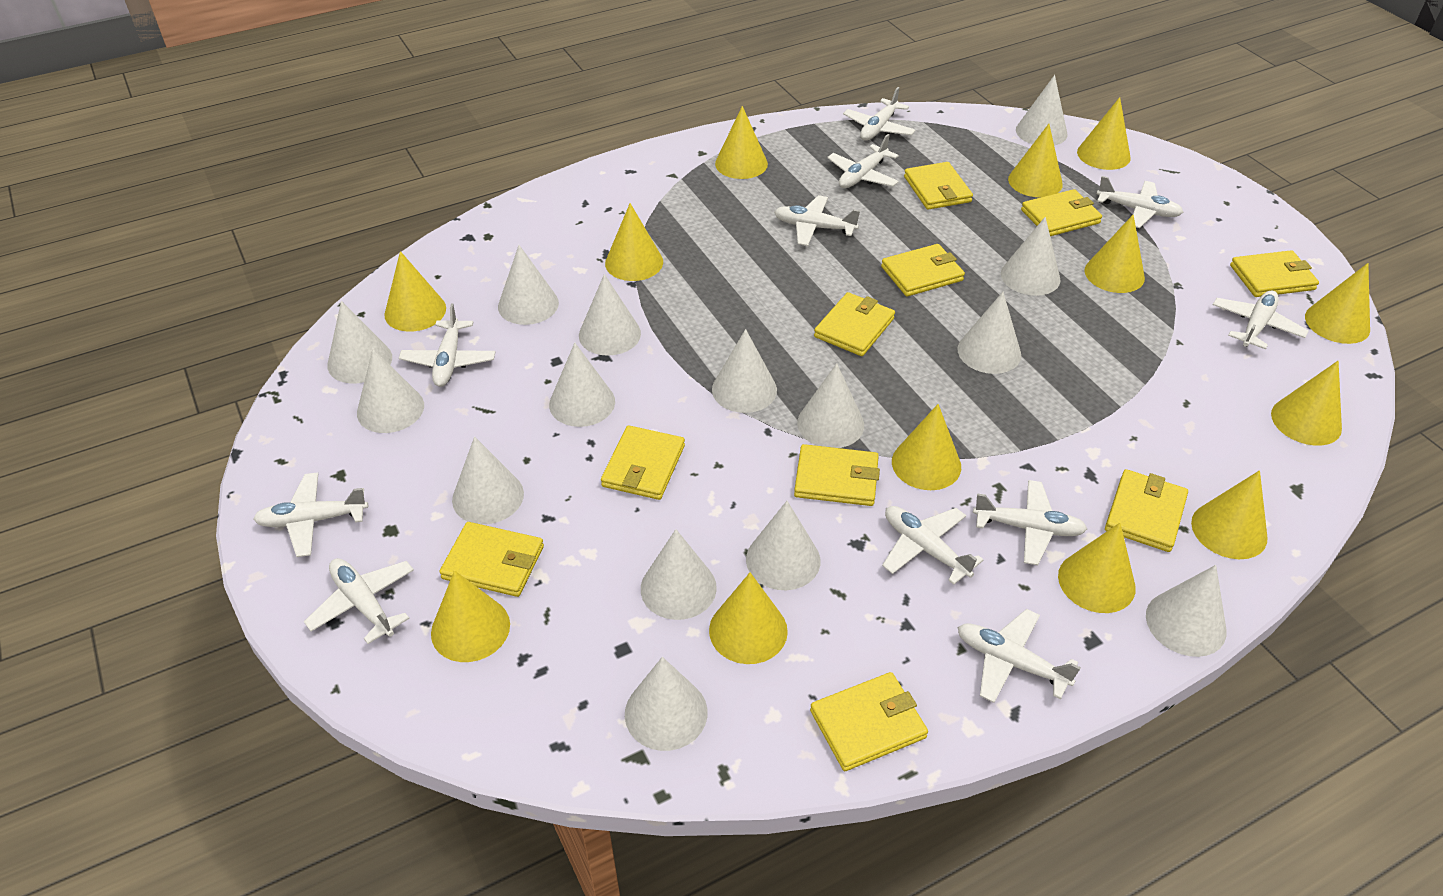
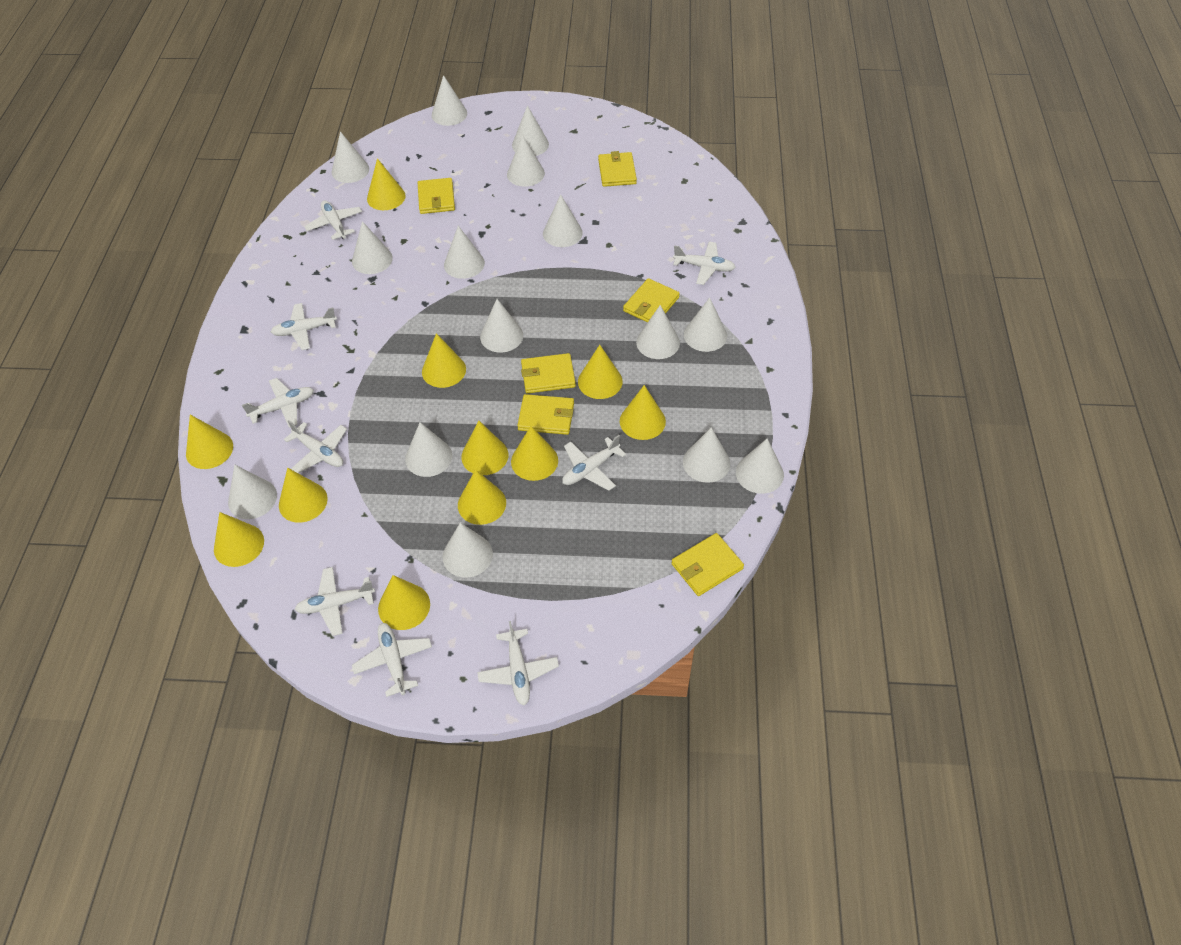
white plane: 11 -> 9
yellow cone: 13 -> 11
yellow wallet: 10 -> 6

